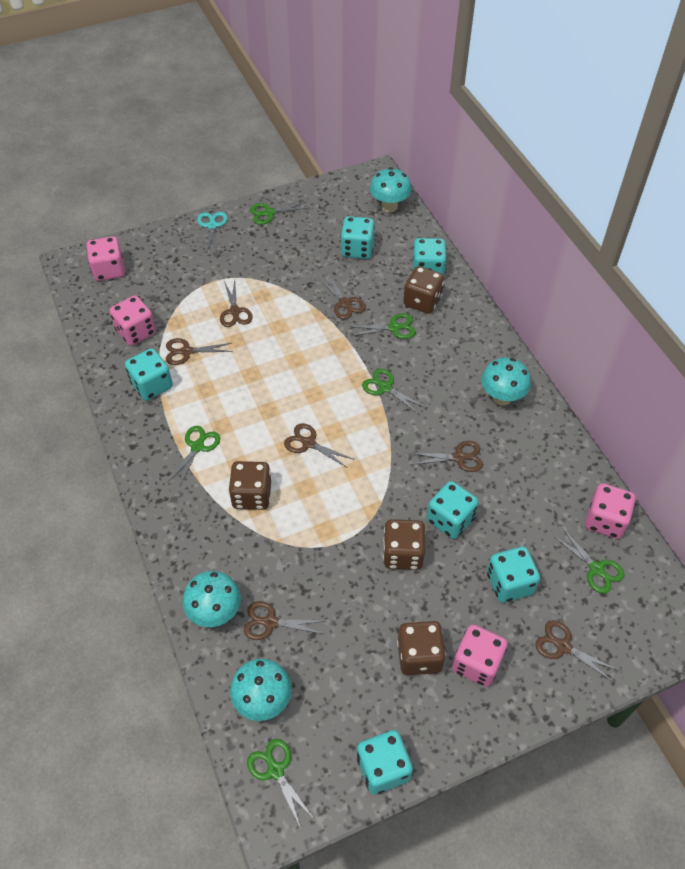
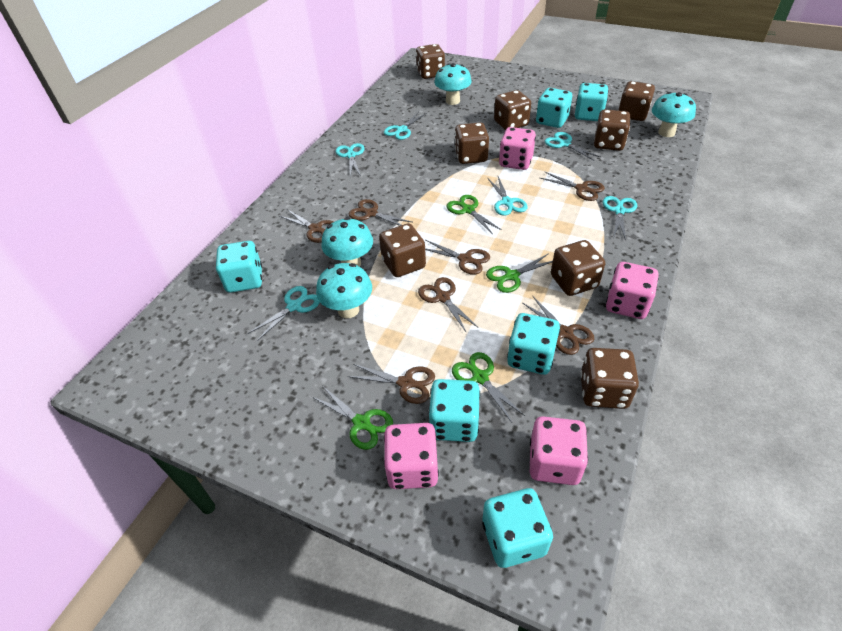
brown dice: 4 -> 8
green scissors: 6 -> 4
turquoise scissors: 1 -> 6

